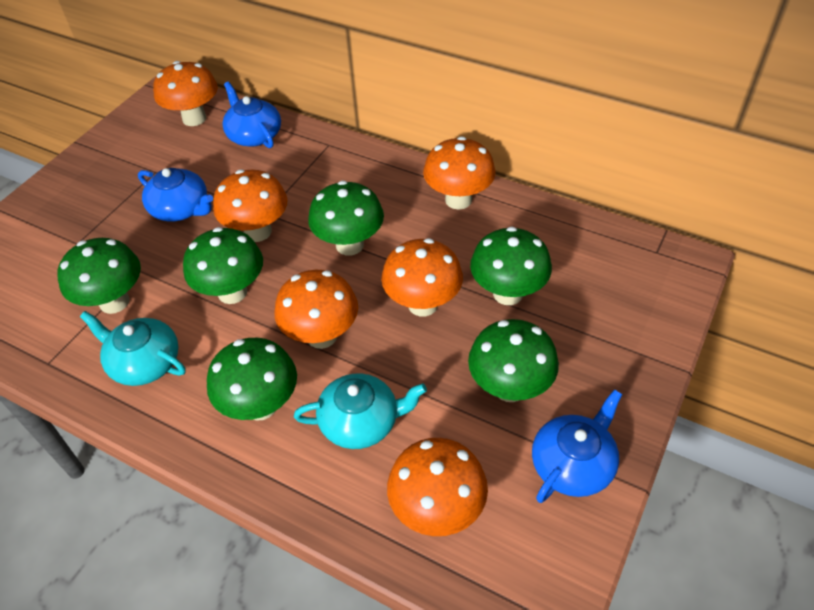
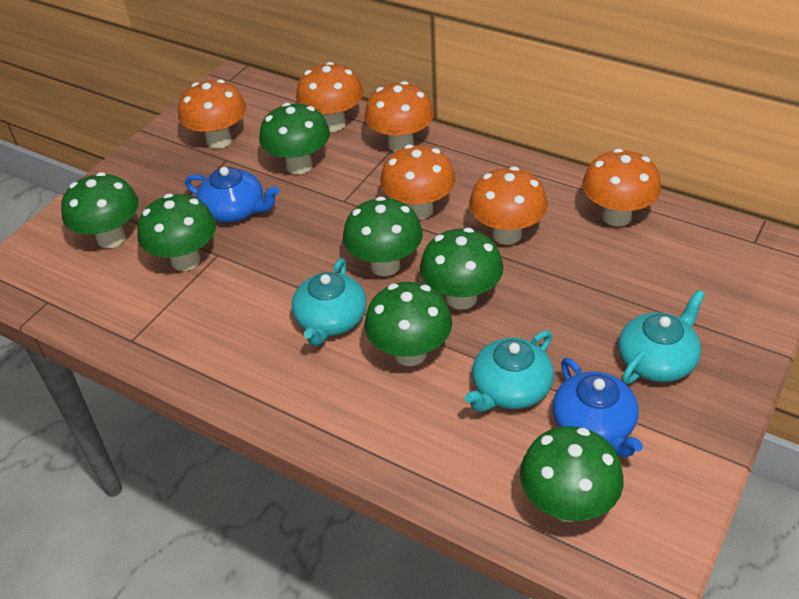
blue teapot: 3 -> 2
green mushroom: 6 -> 7
turquoise teapot: 2 -> 3

